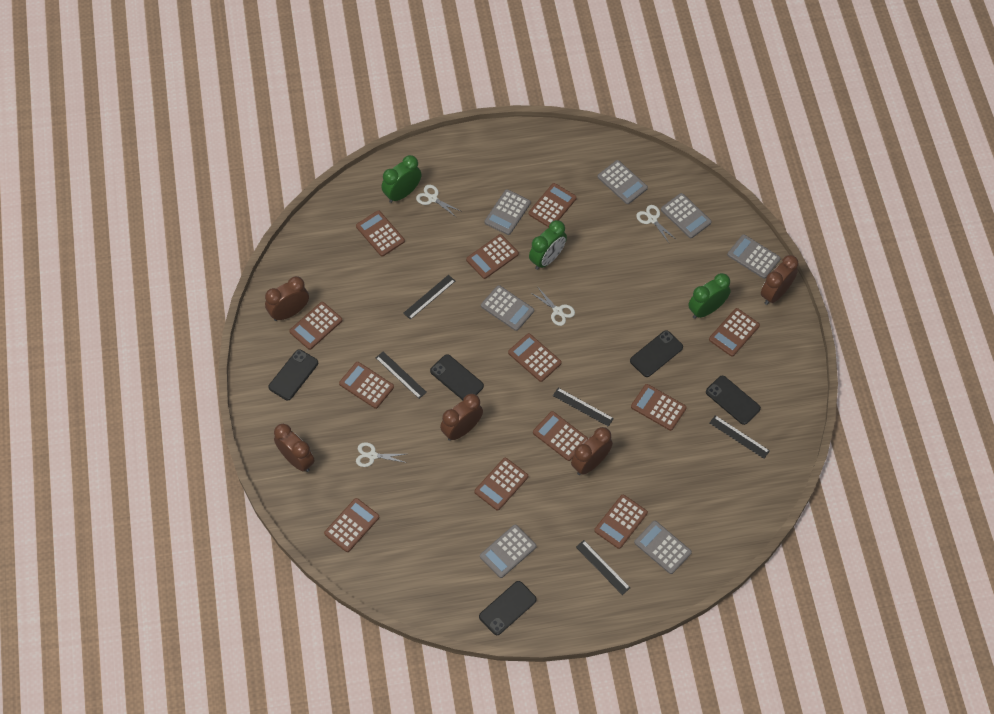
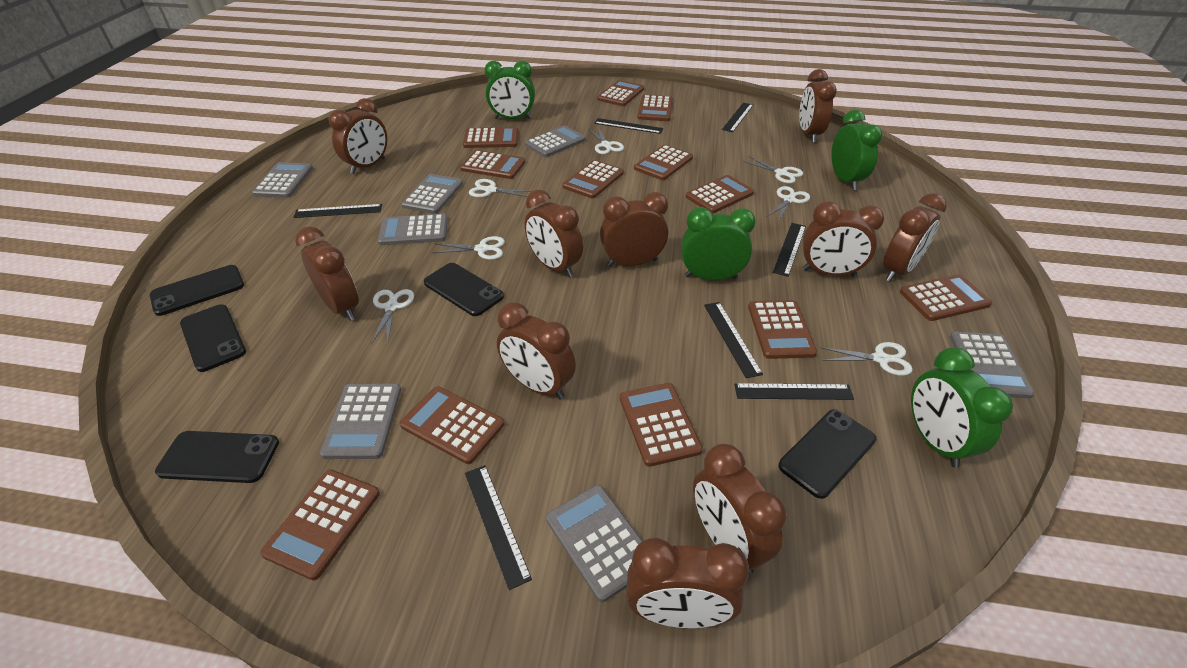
black ruler: 5 -> 7
brown clock: 5 -> 10
green clock: 3 -> 4
white scissors: 4 -> 7

